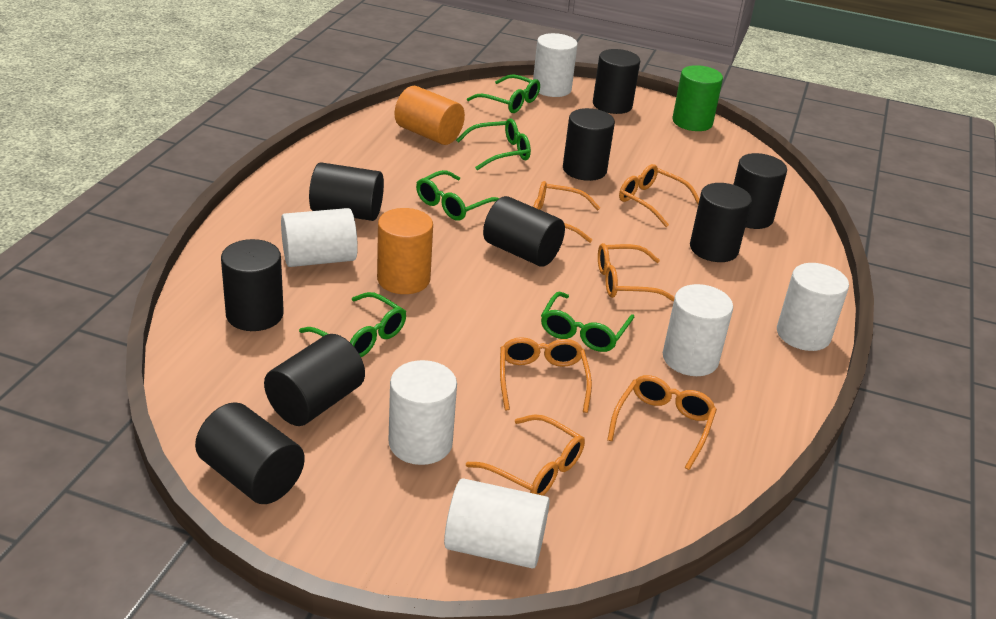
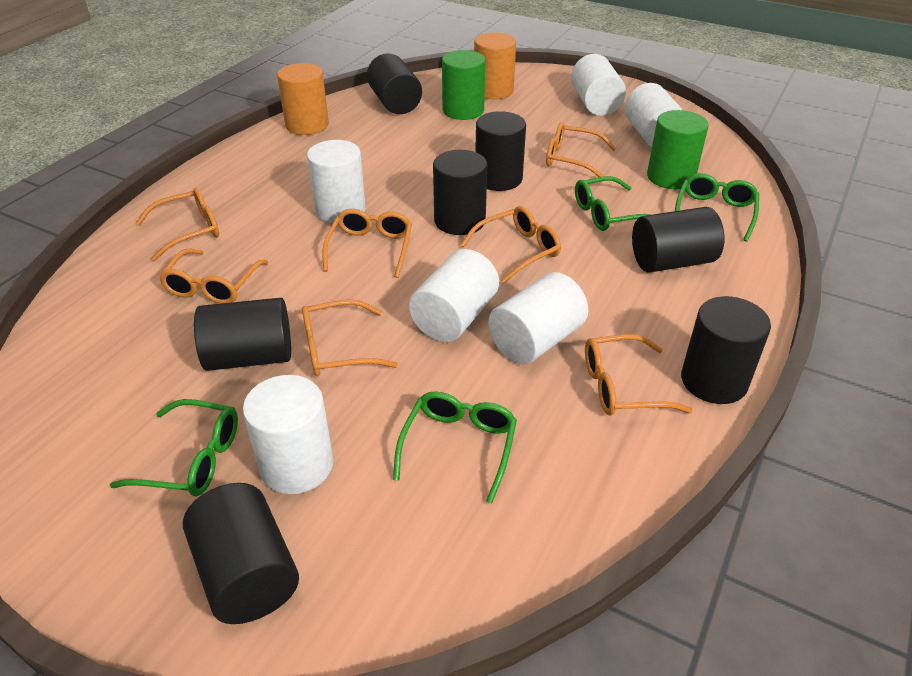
black cylinder: 9 -> 7
green cylinder: 1 -> 2
green glasses: 5 -> 4
orange glasses: 6 -> 7

